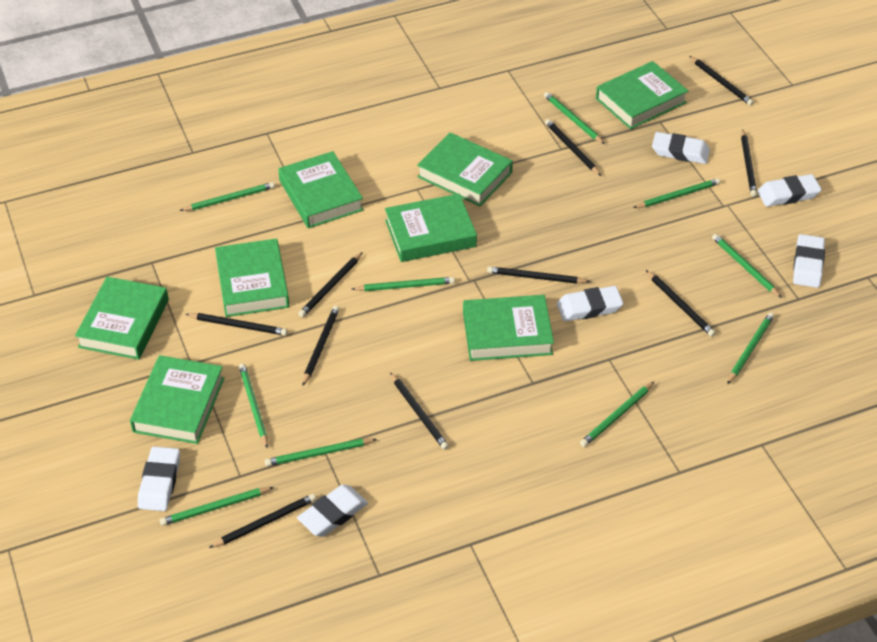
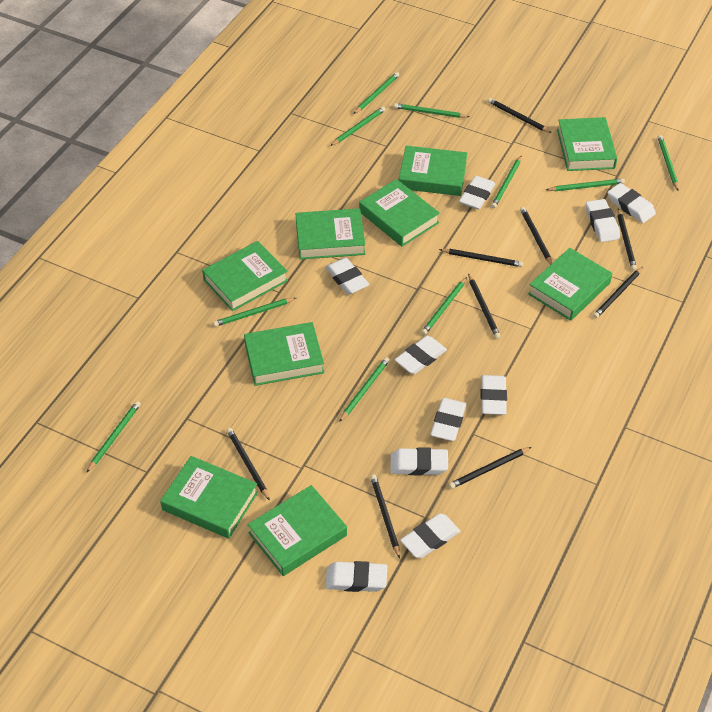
black pencil: 10 -> 9
green book: 8 -> 9
white eraser: 6 -> 10

